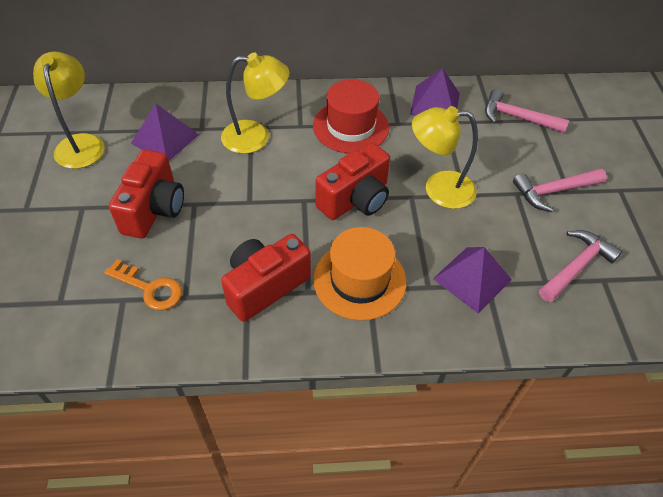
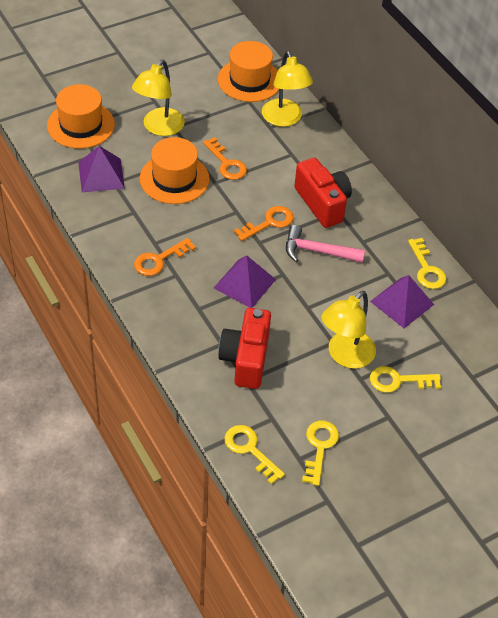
orange hat: 1 -> 3
orange key: 1 -> 3
pink hammer: 3 -> 1
red camera: 3 -> 2
red hat: 1 -> 0
yellow key: 0 -> 4

